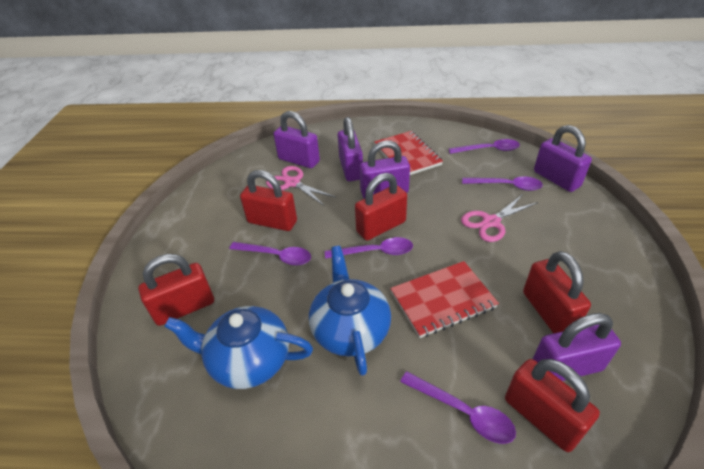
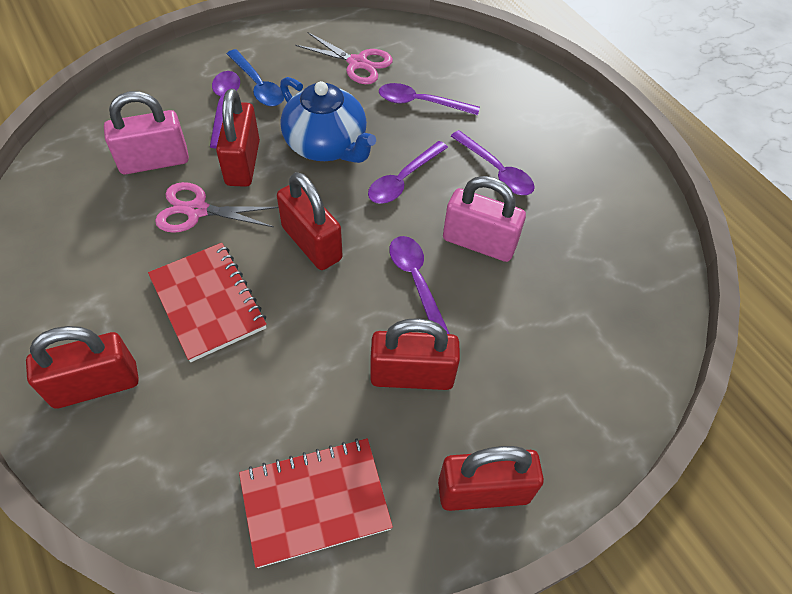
blue spoon: 0 -> 1
blue teapot: 2 -> 1
pink padlock: 0 -> 2
purple padlock: 5 -> 0

